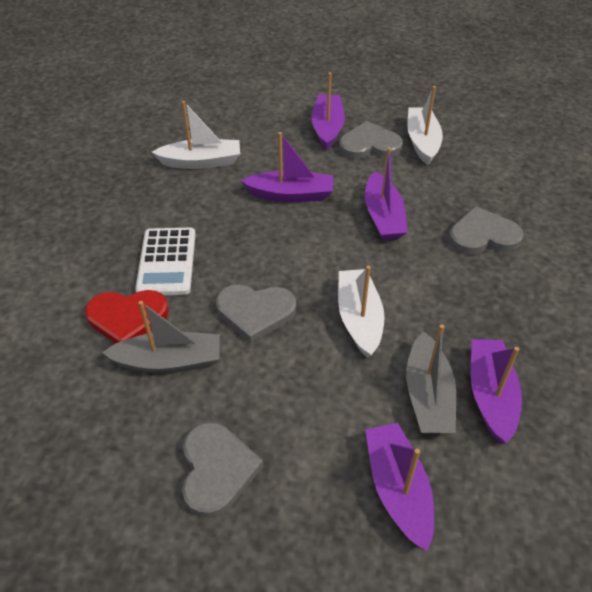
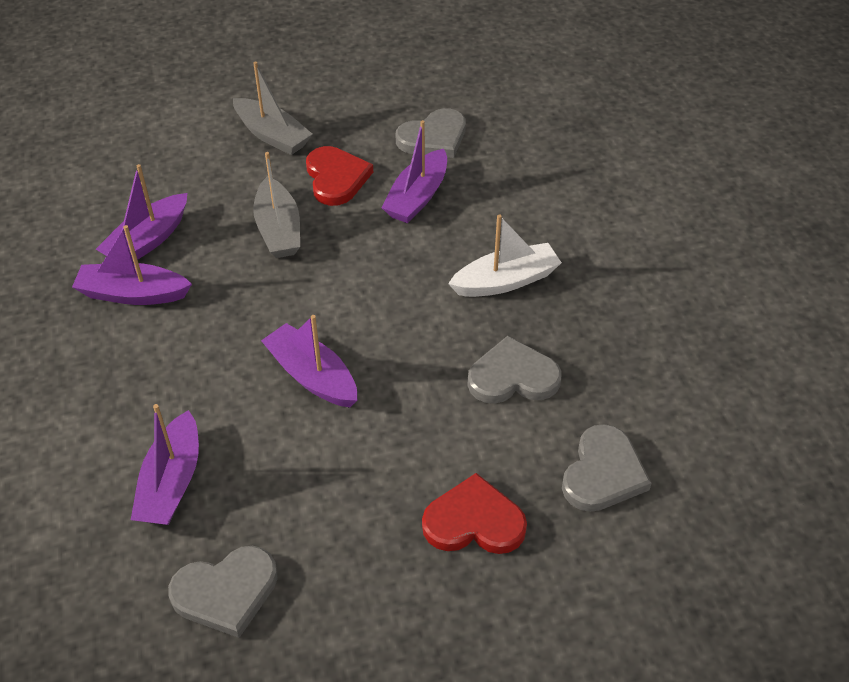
red heart: 1 -> 2
white boat: 3 -> 1
white calculator: 1 -> 0

